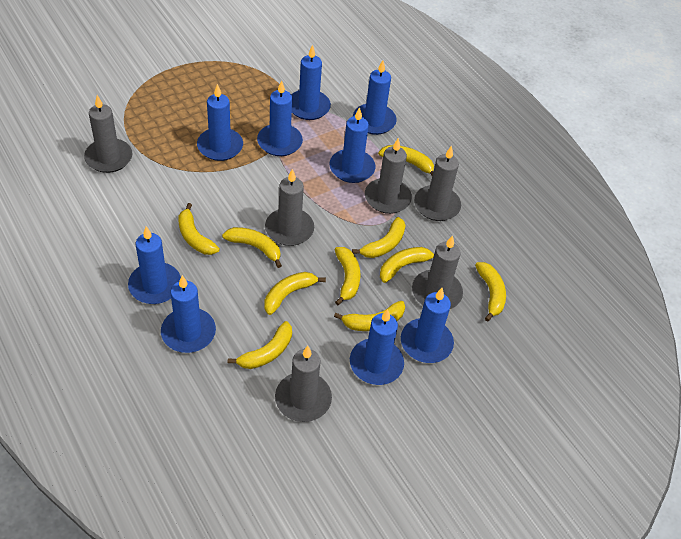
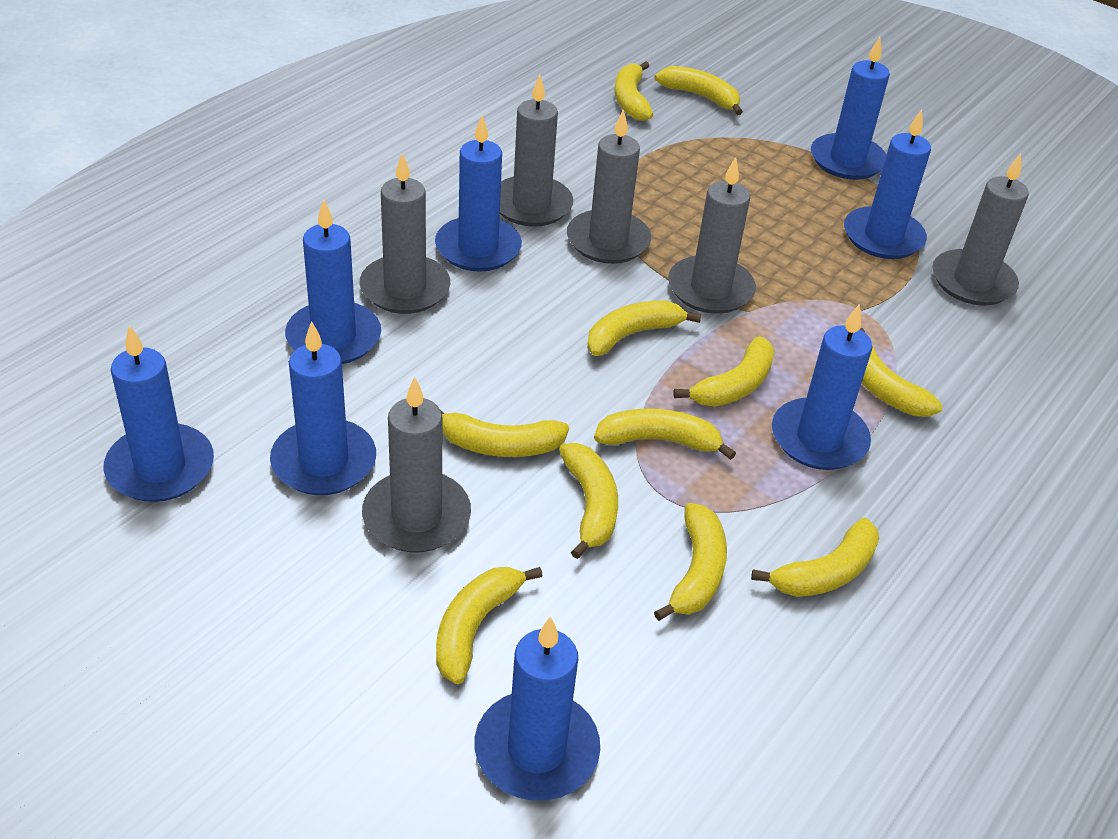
blue candle: 9 -> 8
yellow banana: 10 -> 11

